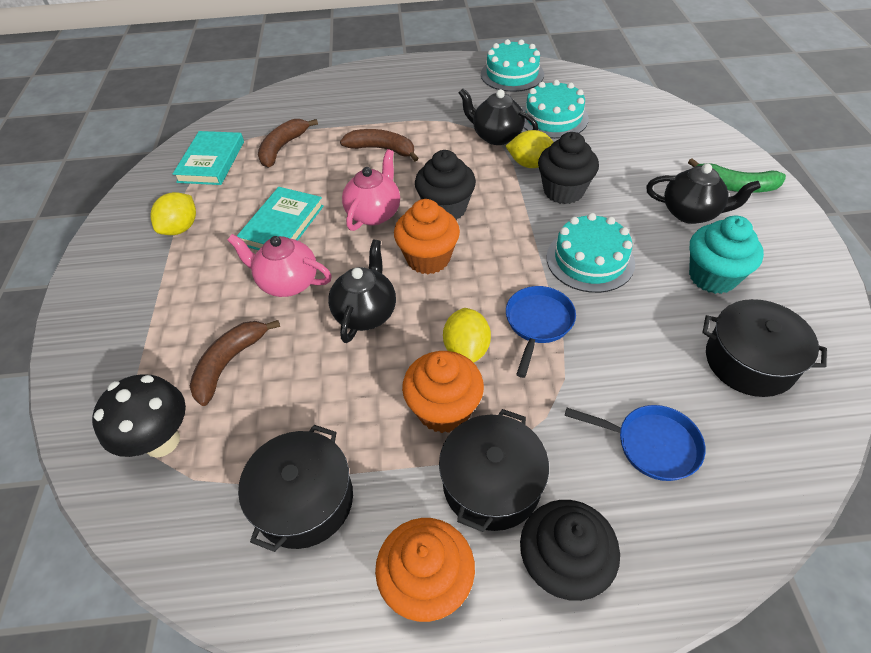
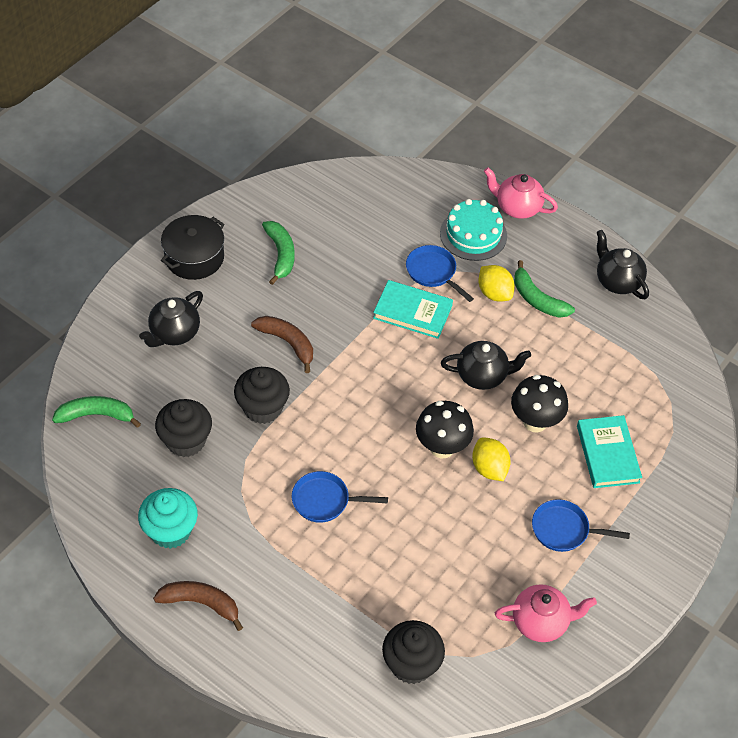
black mushroom: 1 -> 2
black pot: 3 -> 1
blue pan: 2 -> 3
brown banana: 3 -> 2
green banana: 1 -> 3
orange cupcake: 3 -> 0
turquoise cake: 3 -> 1
yellow lemon: 3 -> 2

